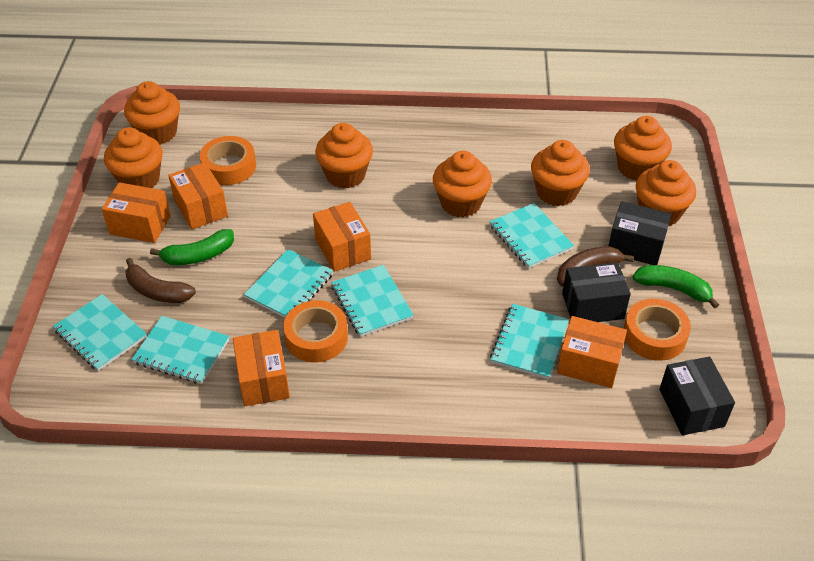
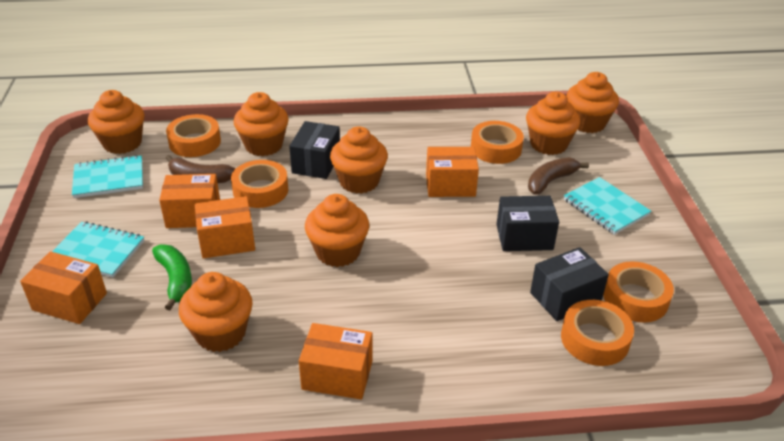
green banana: 2 -> 1
orange tape: 3 -> 5
turquoise notebook: 6 -> 3

